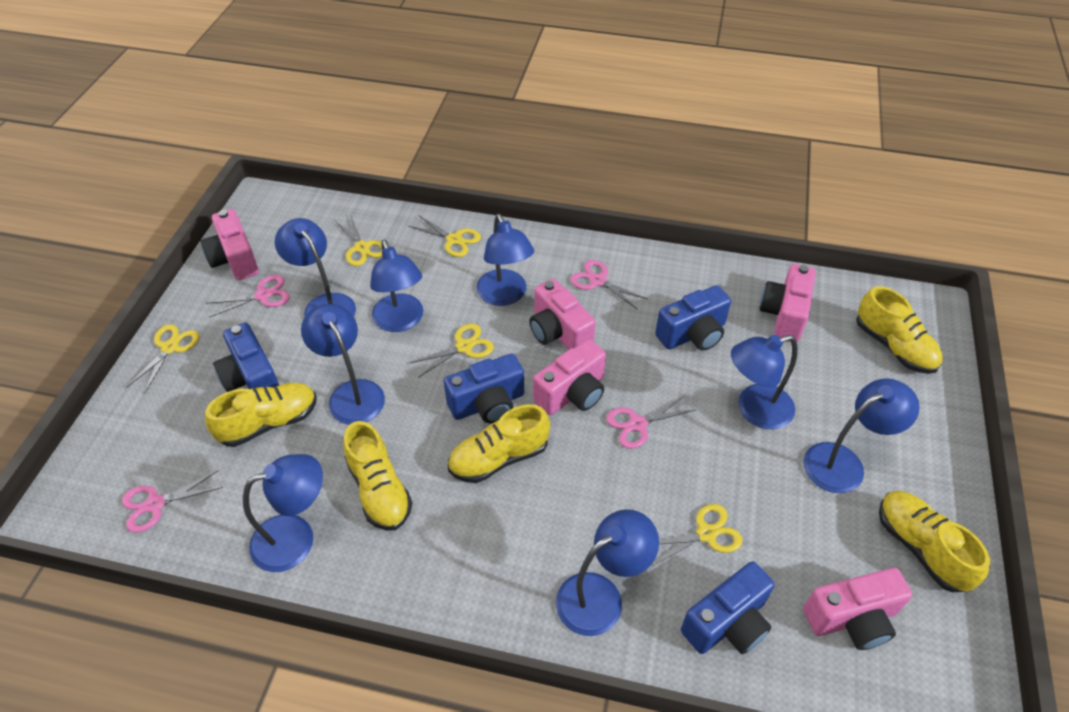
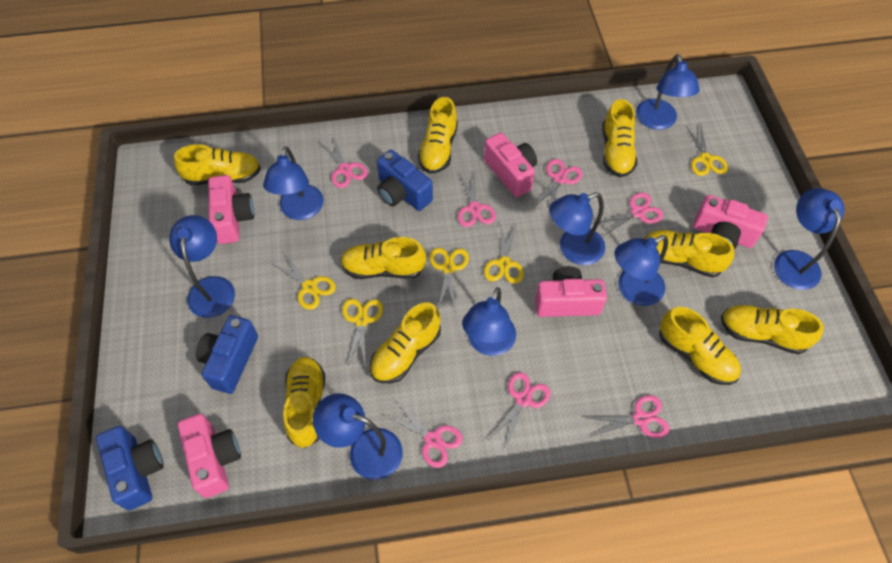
blue camera: 4 -> 3
pink scissors: 4 -> 7
yellow shoe: 5 -> 9

